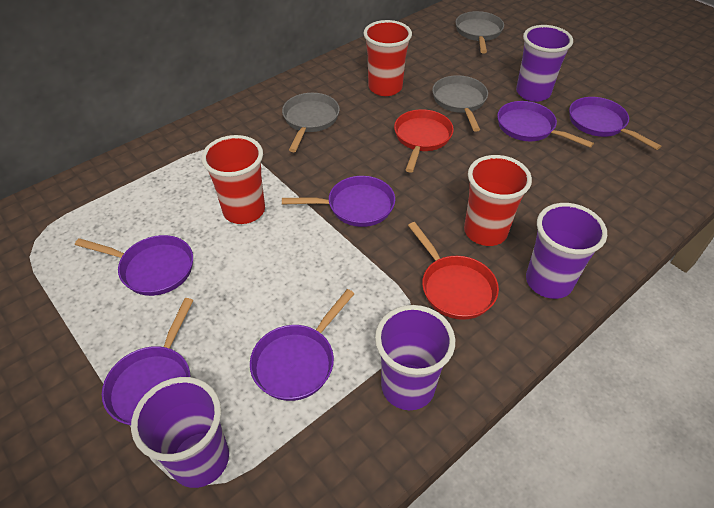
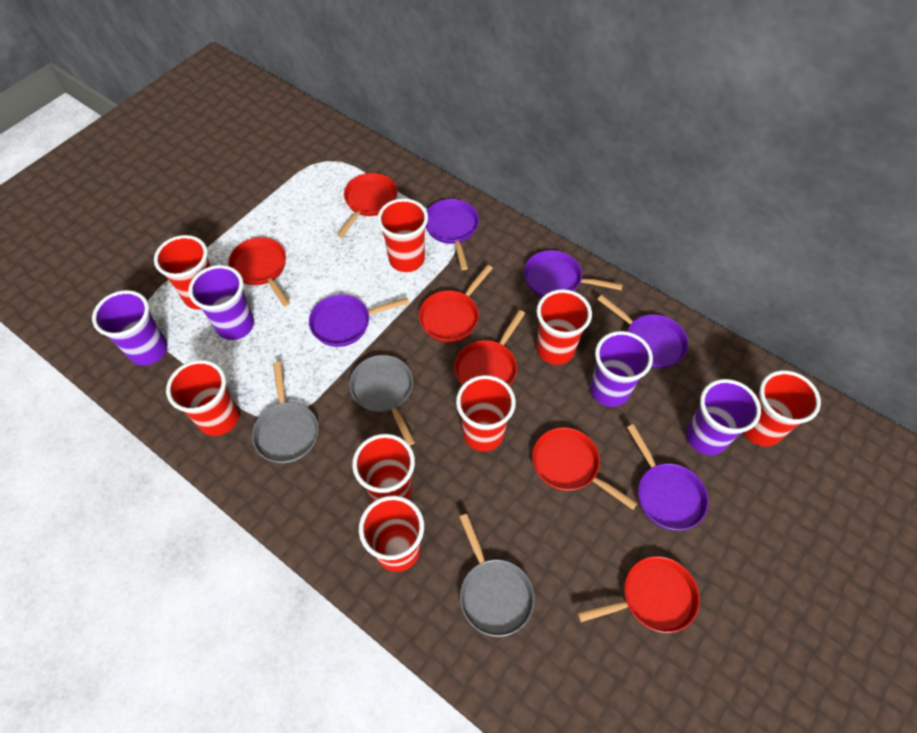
purple pan: 6 -> 5
red cup: 3 -> 8
red pan: 2 -> 6

